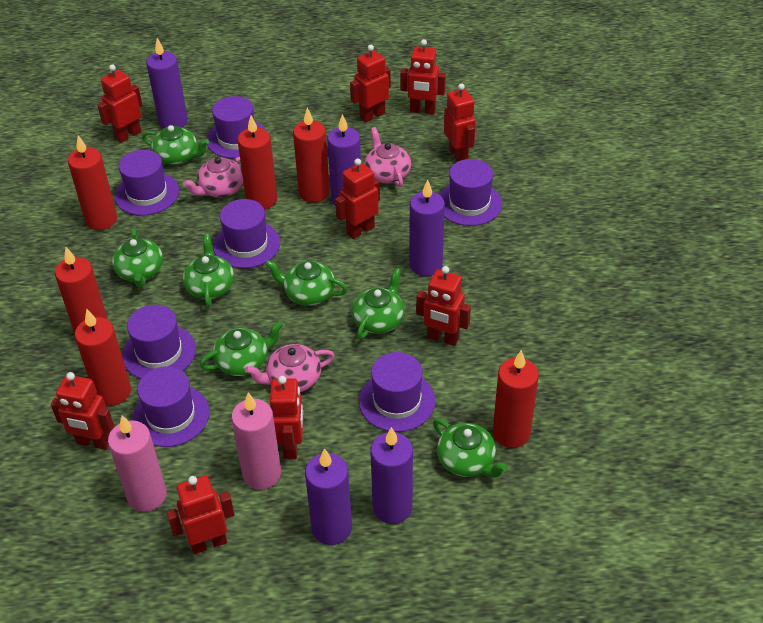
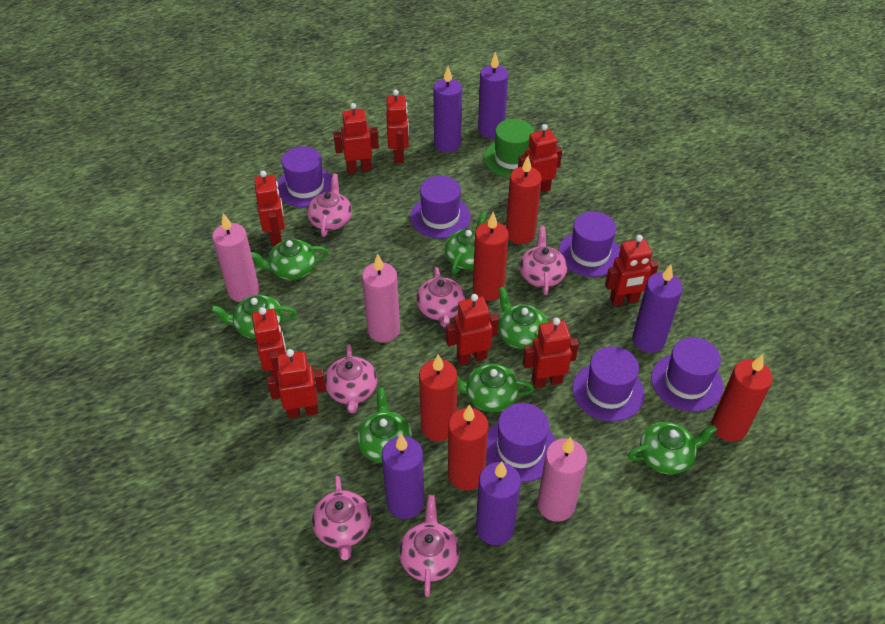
green hat: 0 -> 1
pink candle: 2 -> 3
pink teapot: 3 -> 6
purple hat: 7 -> 6
red candle: 6 -> 5

